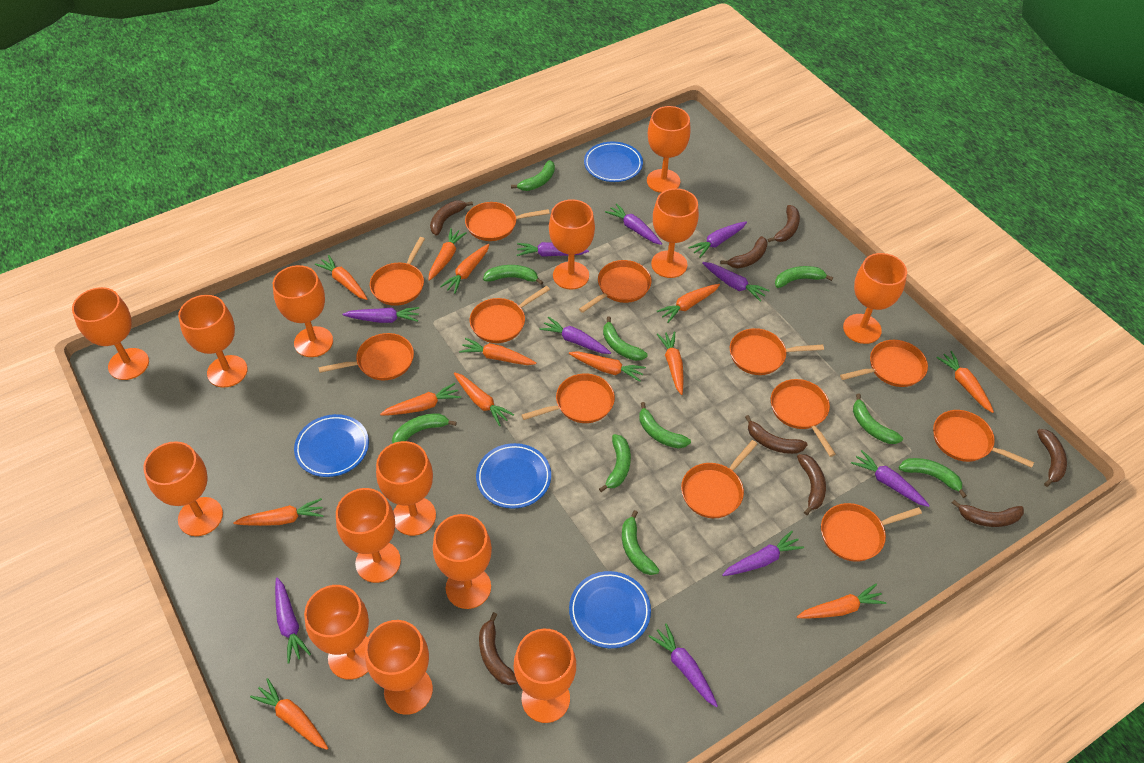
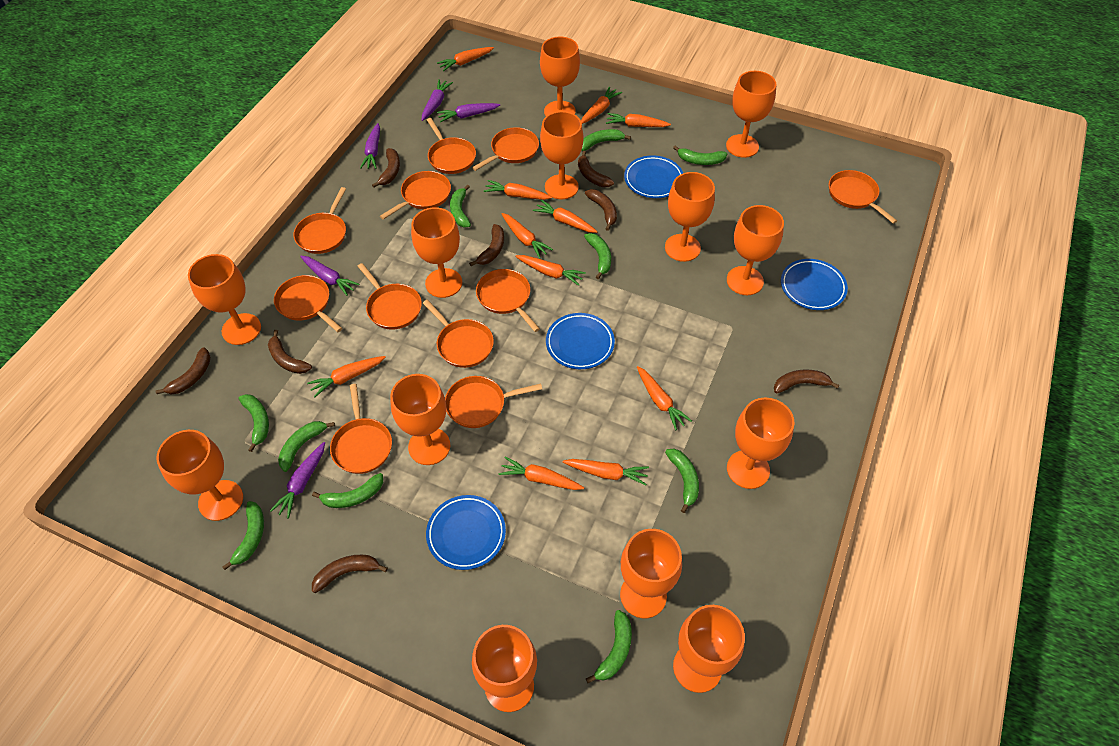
orange carrot: 13 -> 11
orange goblet: 14 -> 13
orange pan: 12 -> 11
purple carrot: 10 -> 5

